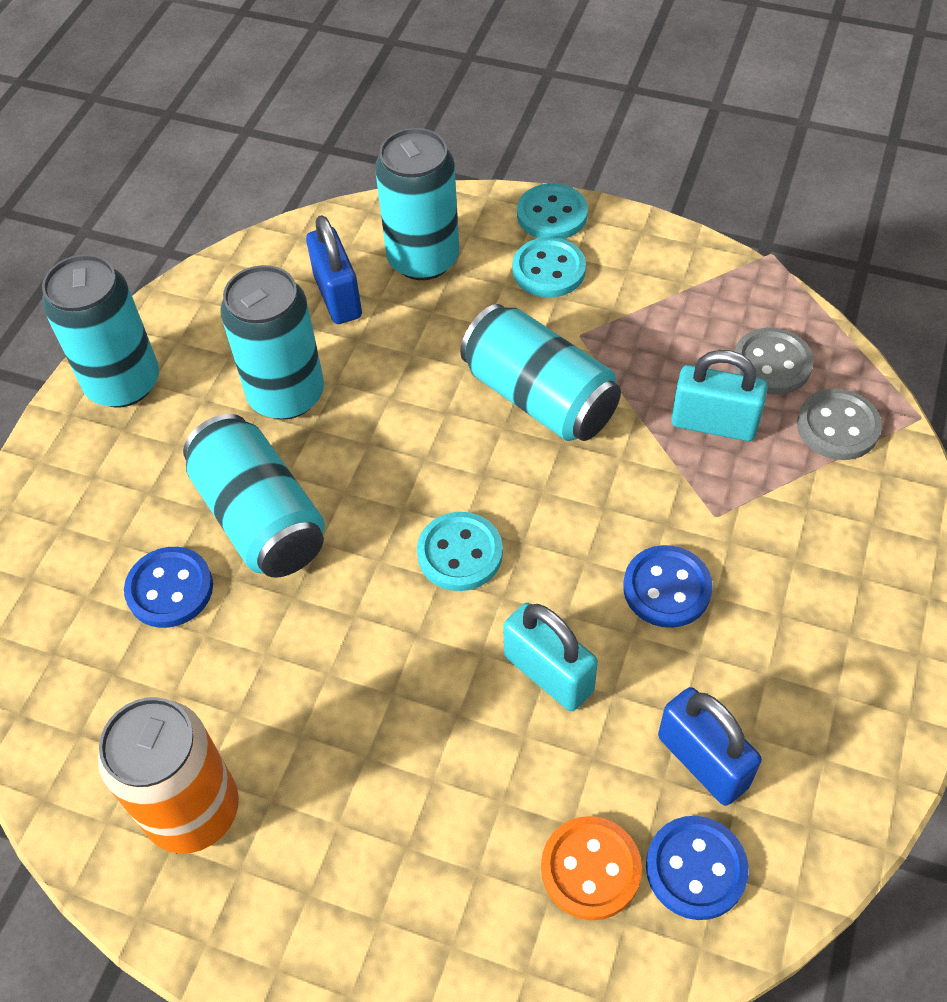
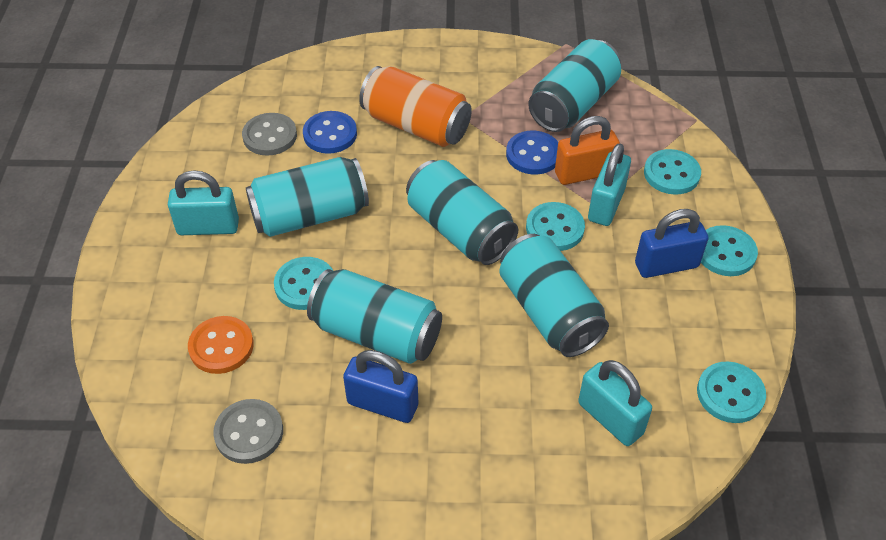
blue button: 3 -> 2
orange padlock: 0 -> 1
turquoise button: 3 -> 5
turquoise padlock: 2 -> 3

